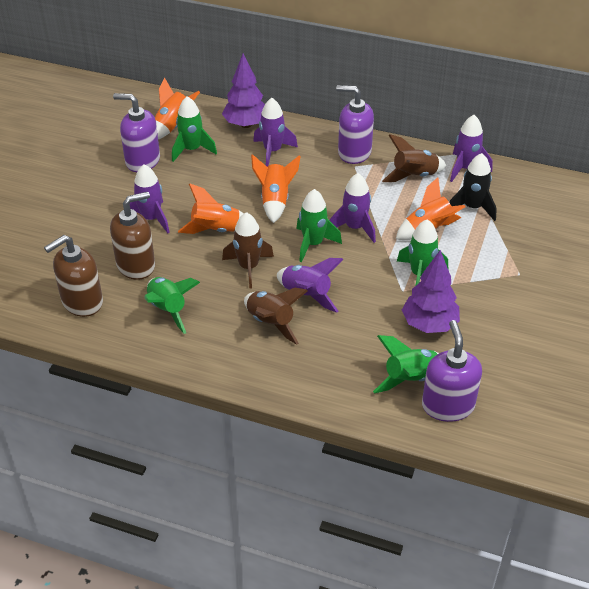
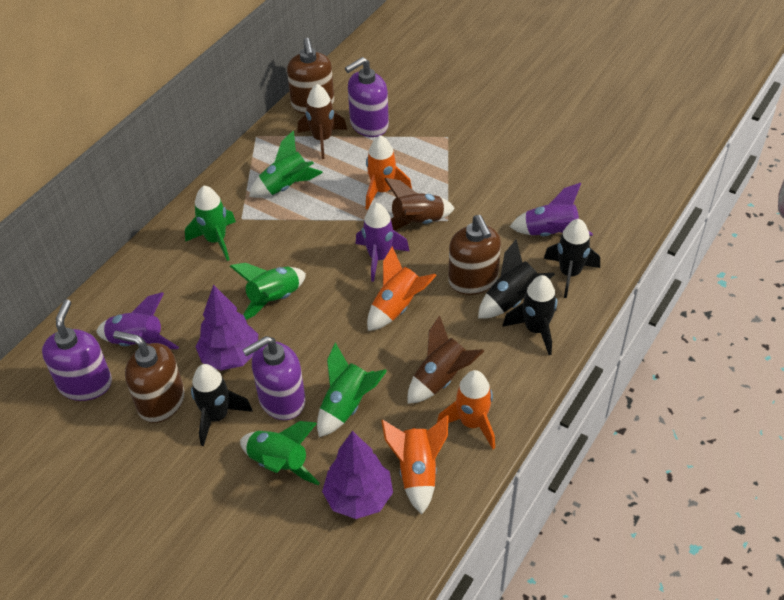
black rocket: 1 -> 4
brown soap dispenser: 2 -> 3
purple rocket: 5 -> 3

